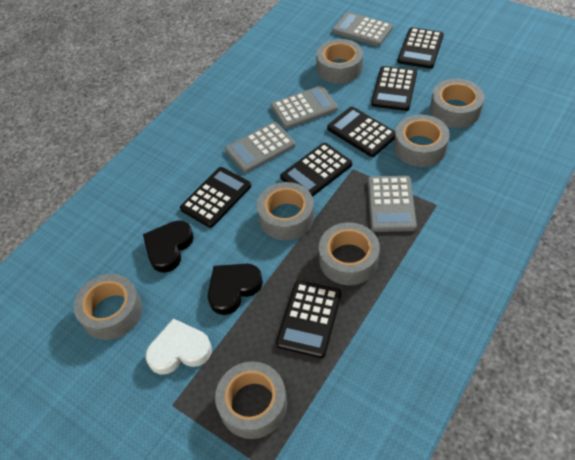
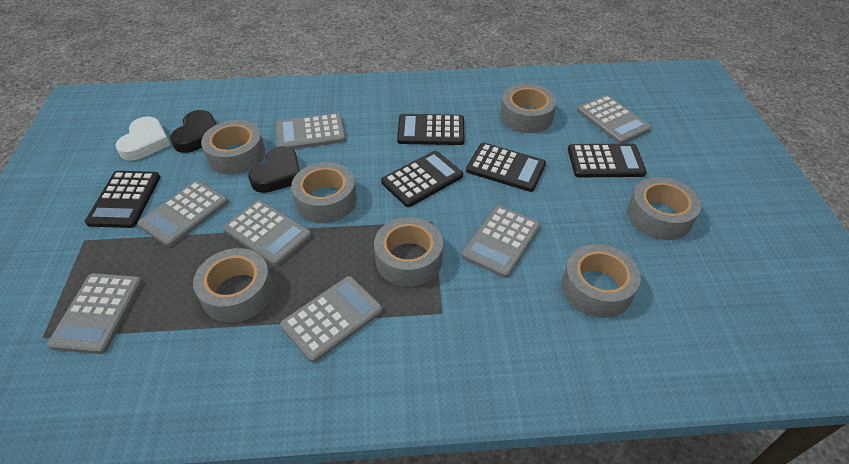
black calculator: 6 -> 5
grey calculator: 4 -> 7

